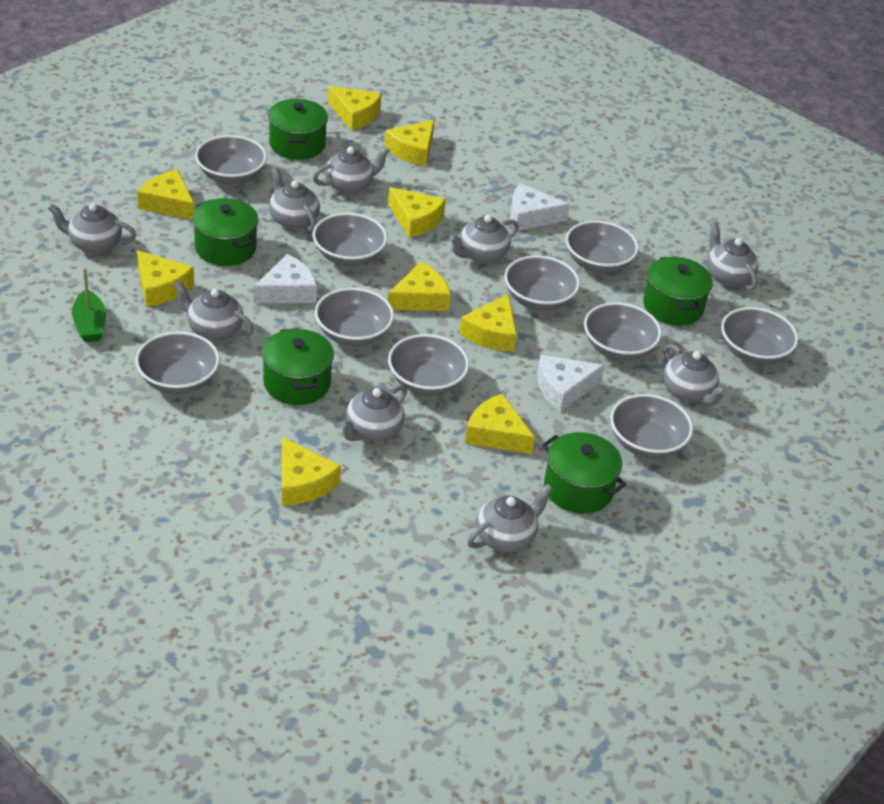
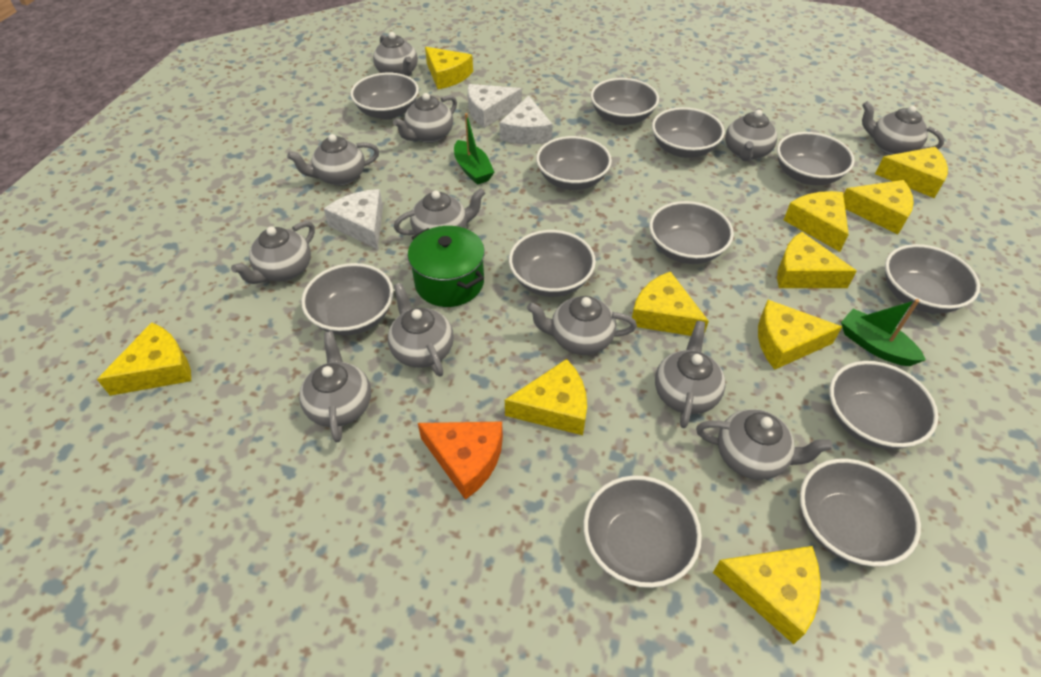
green boat: 1 -> 2
green pot: 5 -> 1
grey bowl: 10 -> 12
grey teapot: 9 -> 12
orange cheese: 0 -> 1
yellow cheese: 9 -> 10

